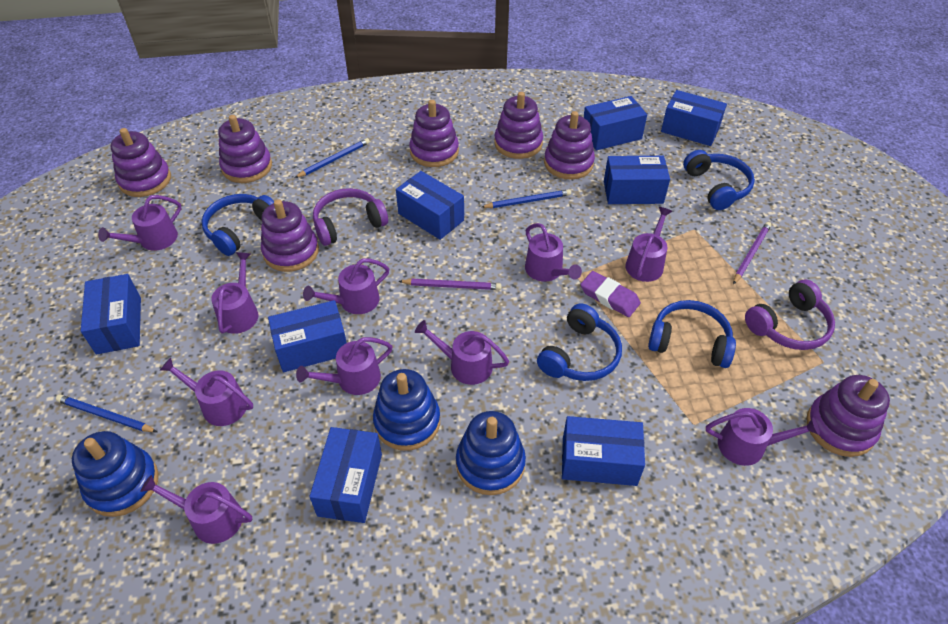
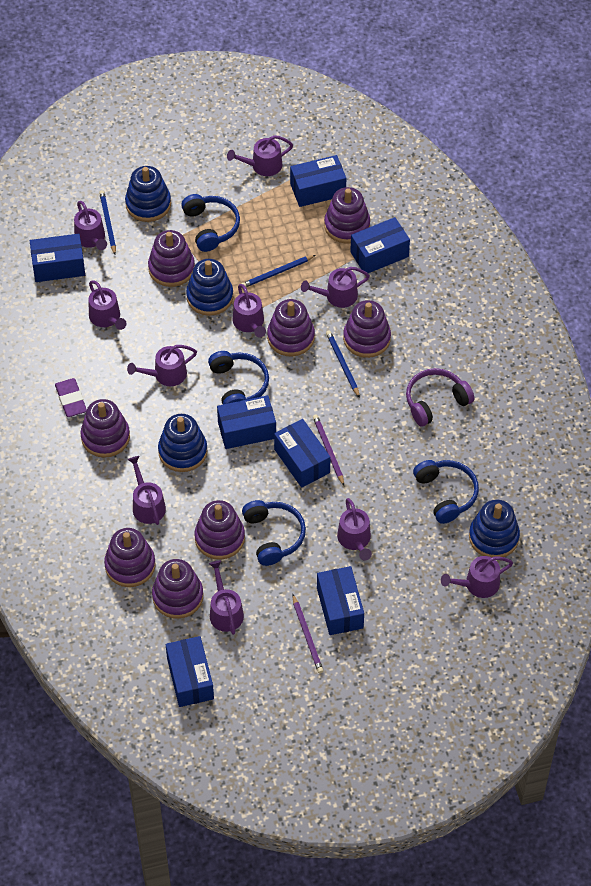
blue box: 8 -> 7
blue stacking toy: 3 -> 4
purple headphones: 2 -> 1
purple stacking toy: 7 -> 8

